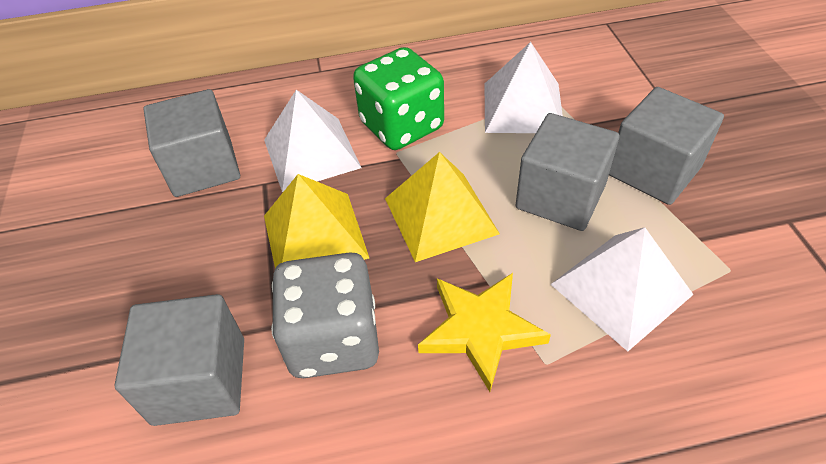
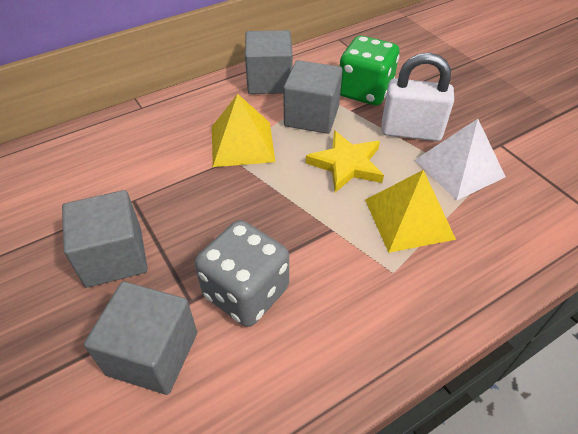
white padlock: 0 -> 1
white pyramid: 3 -> 1

